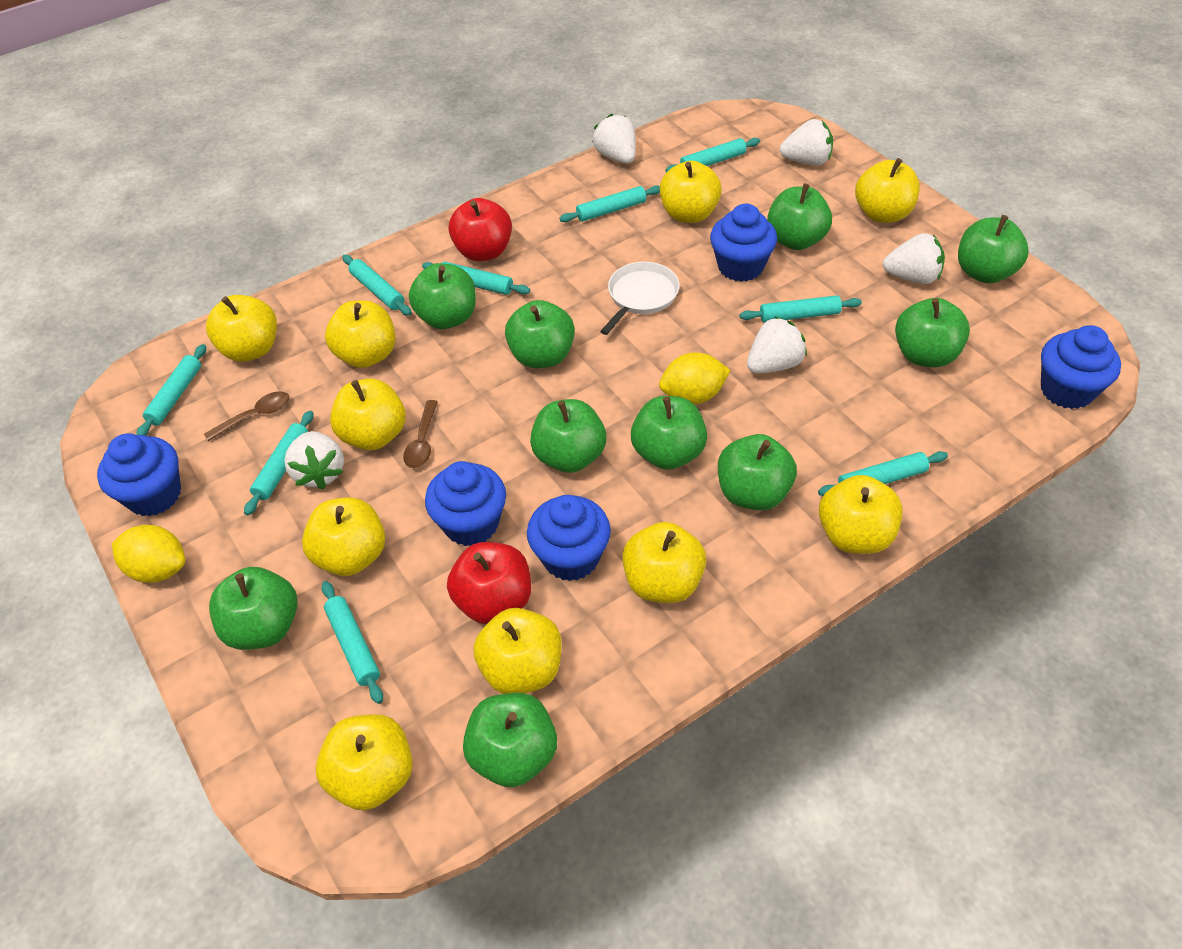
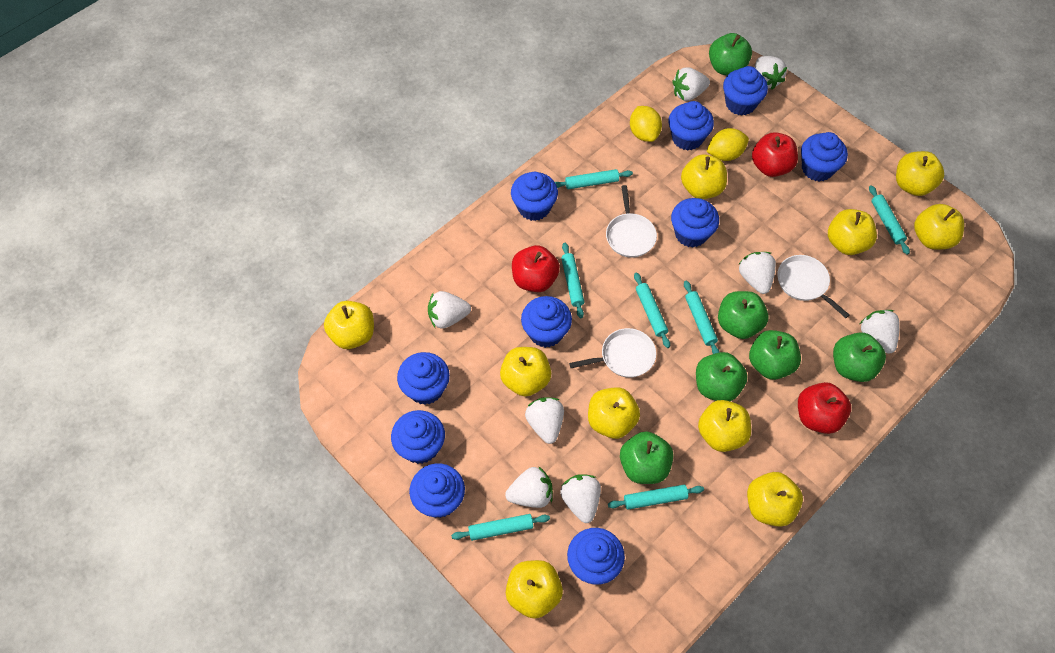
blue cupcake: 5 -> 10
brown spoon: 2 -> 0
green apple: 10 -> 6
red apple: 2 -> 3
turquoise rolling pin: 9 -> 7
white pan: 1 -> 3
white strawberry: 5 -> 8

